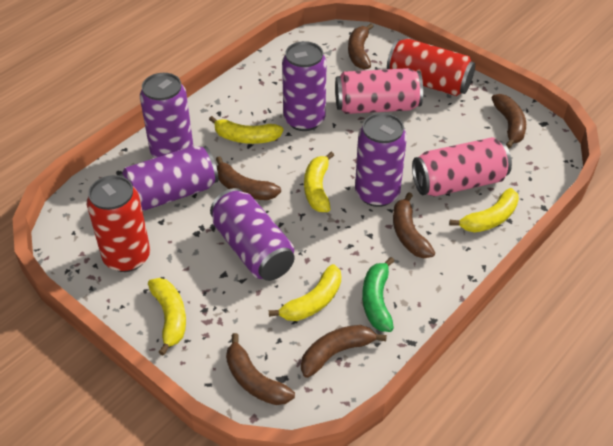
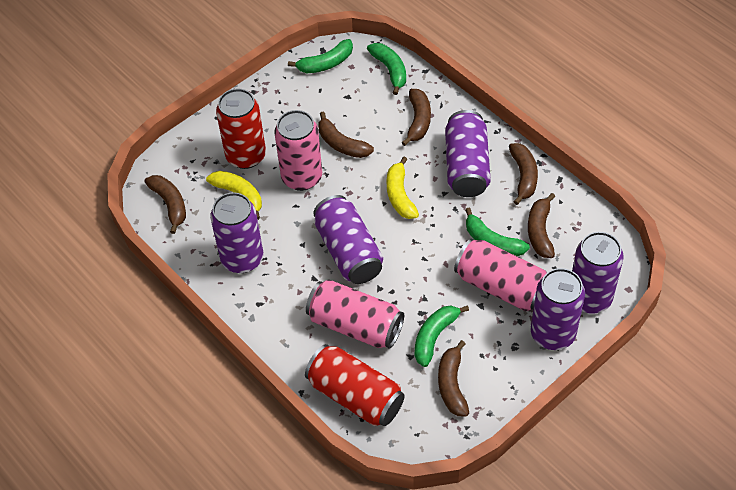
green banana: 1 -> 4
pink can: 2 -> 3
yellow banana: 5 -> 2

